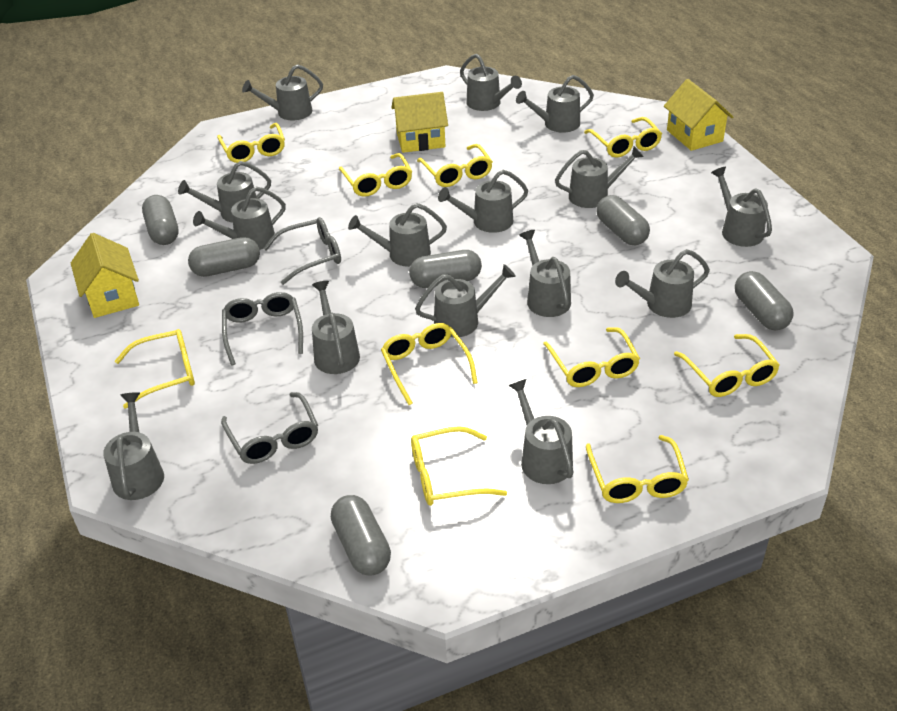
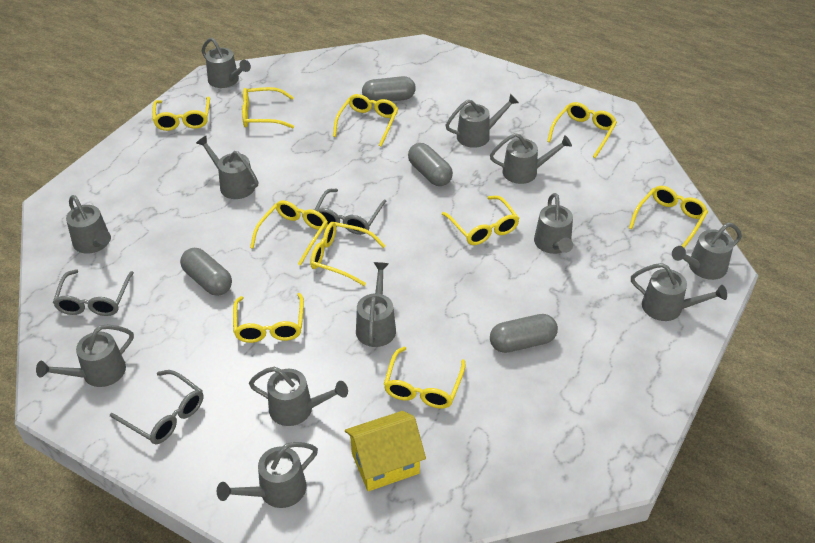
grey capsule: 6 -> 4
grey watering can: 15 -> 12
yellow house: 3 -> 1

